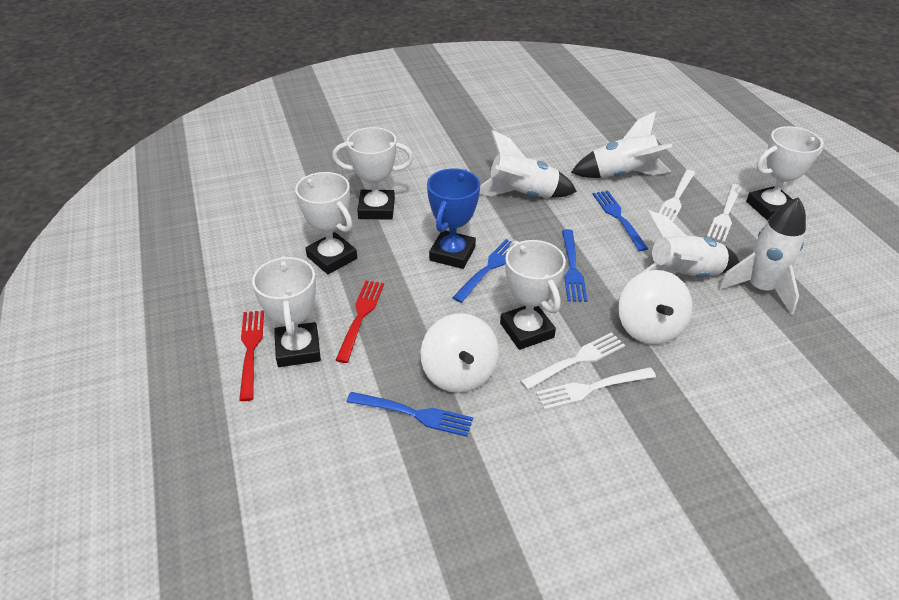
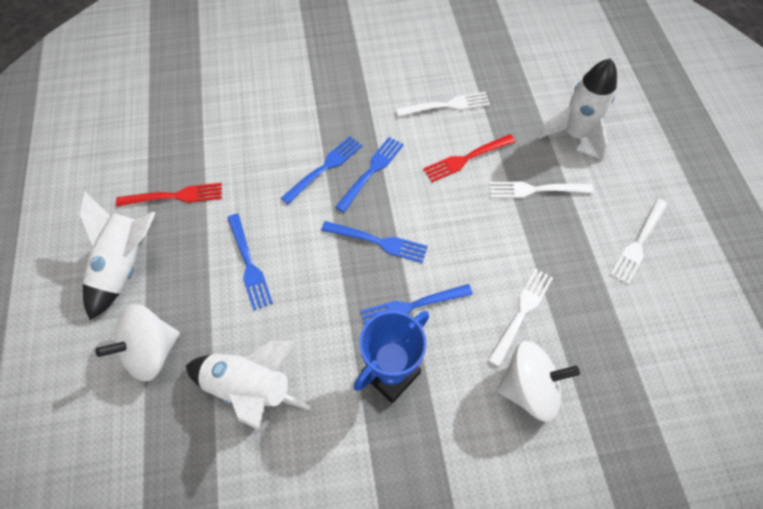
blue fork: 4 -> 5
white rocket: 4 -> 3
white trophy: 5 -> 0

